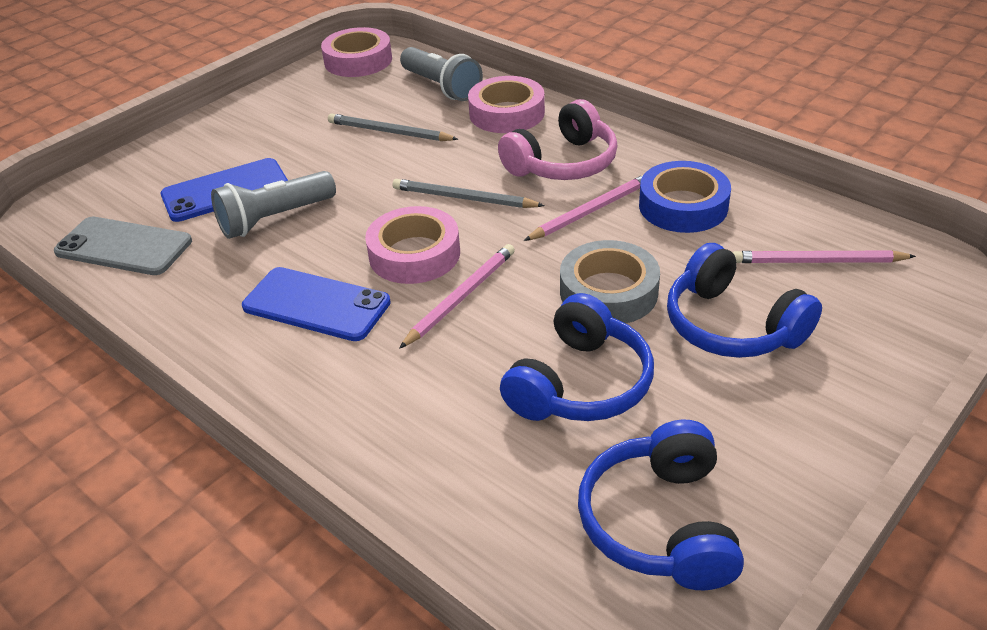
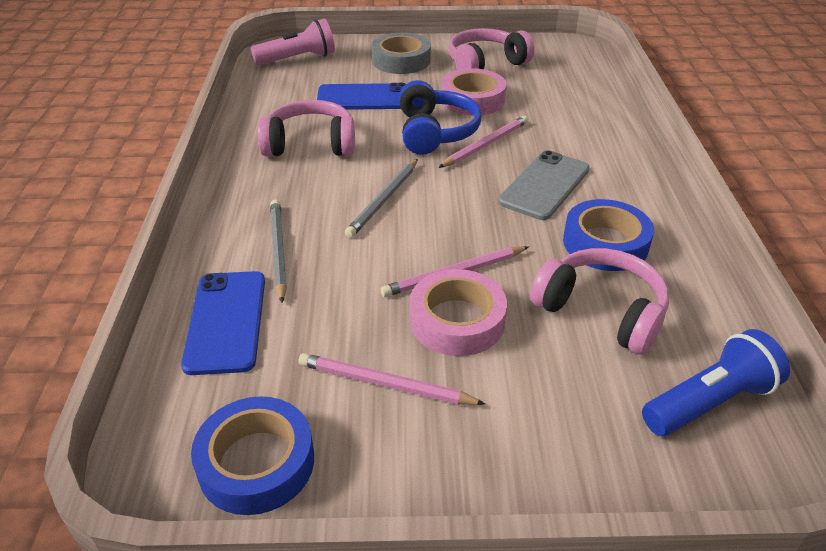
blue flashlight: 0 -> 1
blue headphones: 3 -> 1
blue tape: 1 -> 2
grey flashlight: 2 -> 0
pink flashlight: 0 -> 1
pink headphones: 1 -> 3
pink tape: 3 -> 2

